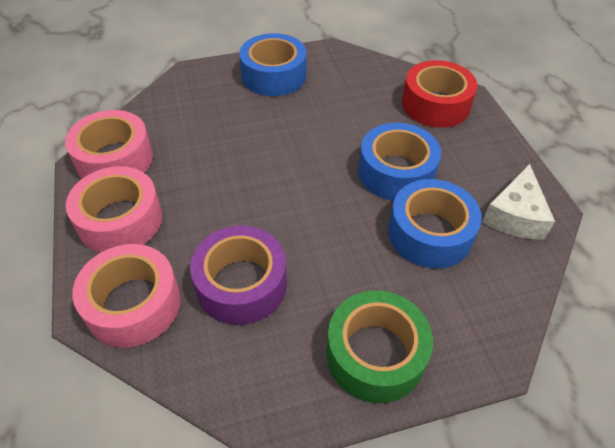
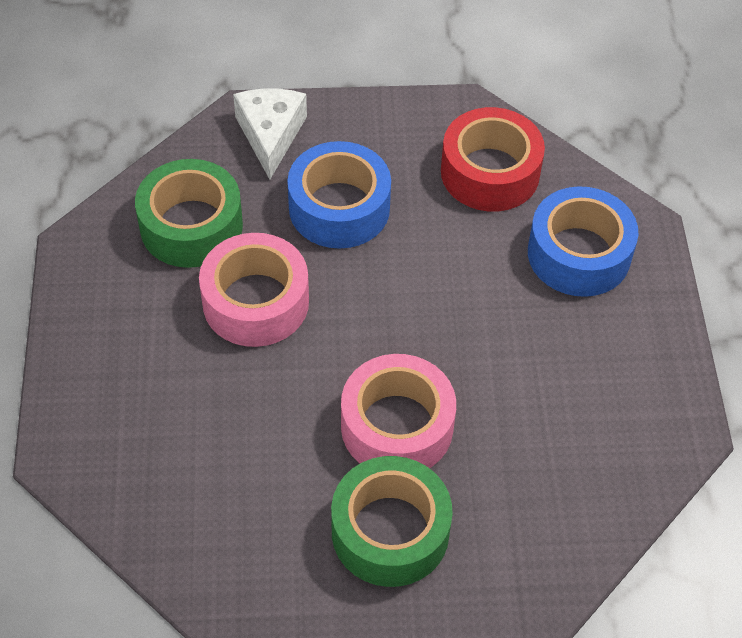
blue tape: 3 -> 2
green tape: 1 -> 2
pink tape: 3 -> 2
purple tape: 1 -> 0

